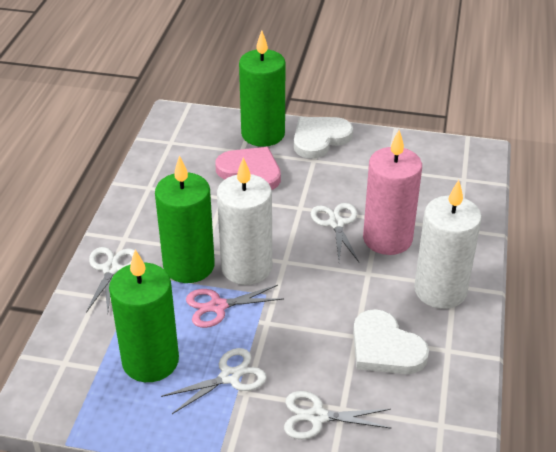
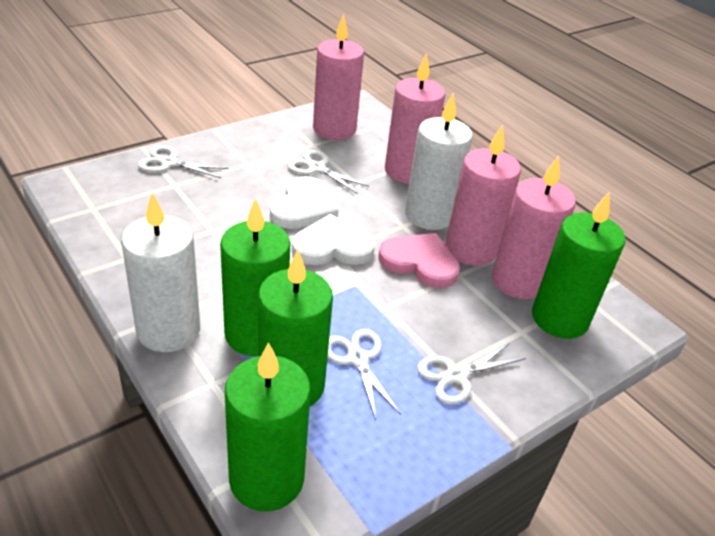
green candle: 3 -> 4
pink candle: 1 -> 4
pink scissors: 1 -> 0

